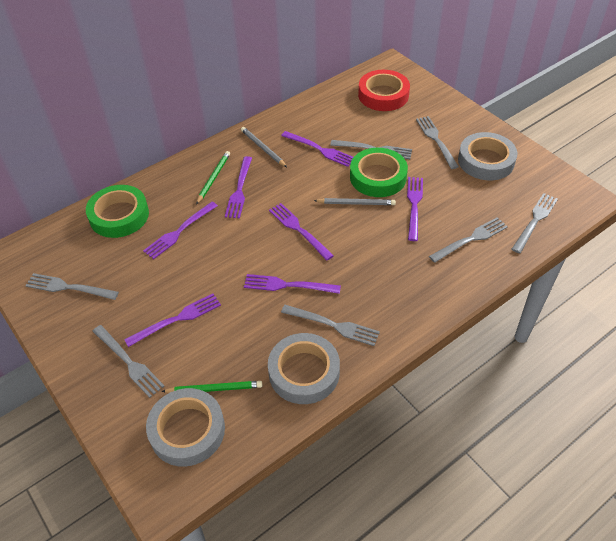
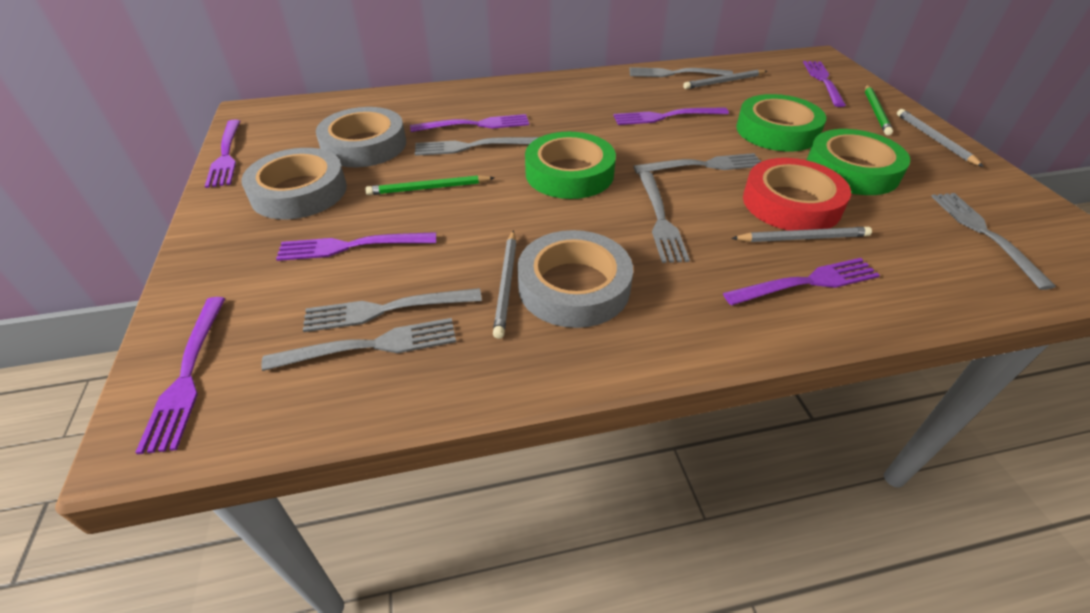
green tape: 2 -> 3
grey pencil: 2 -> 4

